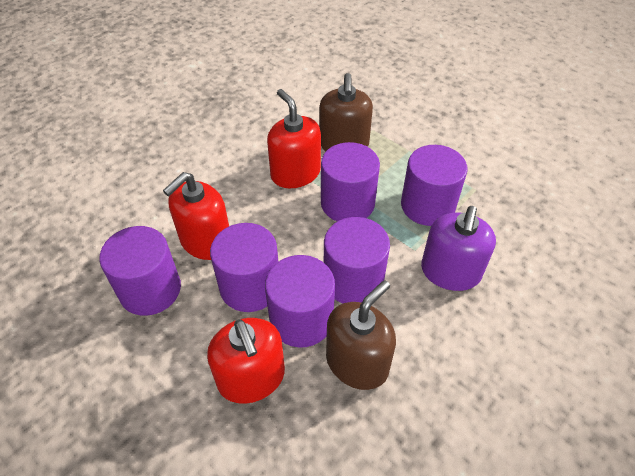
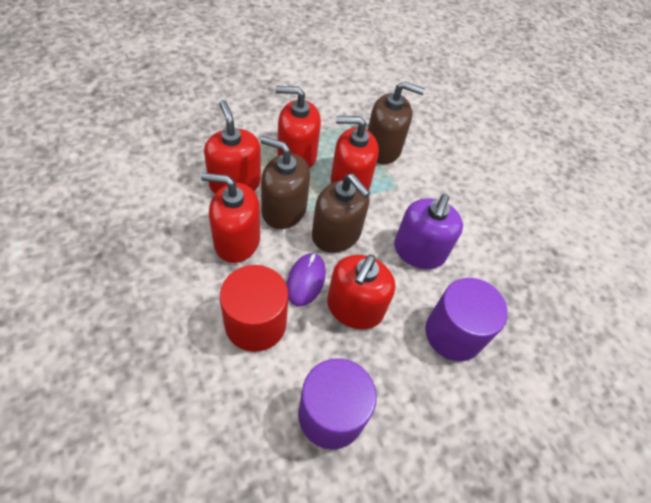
brown soap dispenser: 2 -> 3
purple cylinder: 6 -> 2
purple mouse: 0 -> 1
red cylinder: 0 -> 1
red soap dispenser: 3 -> 5

